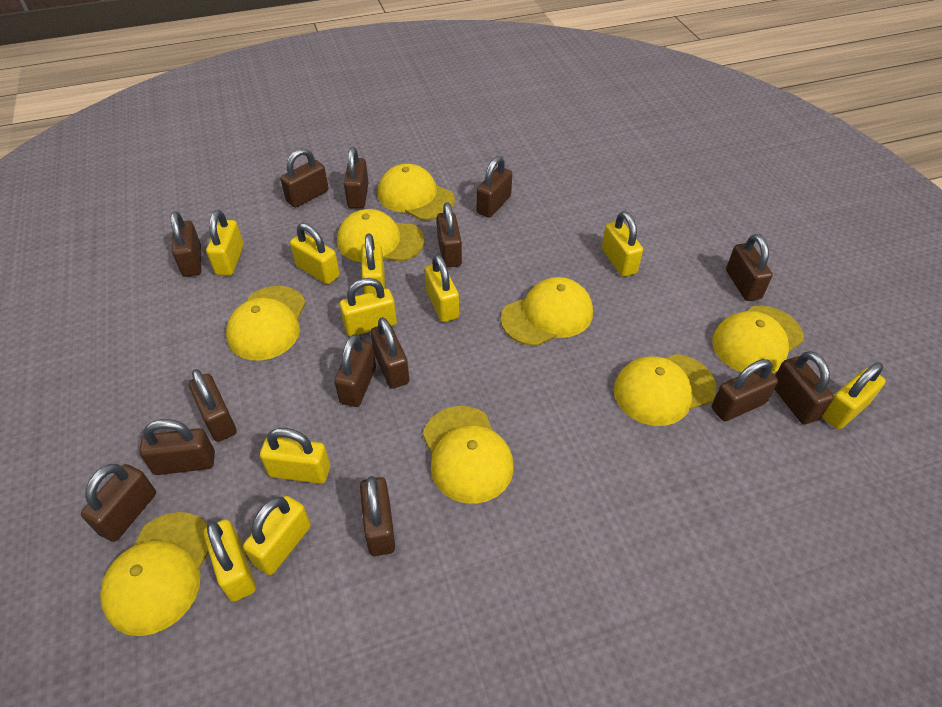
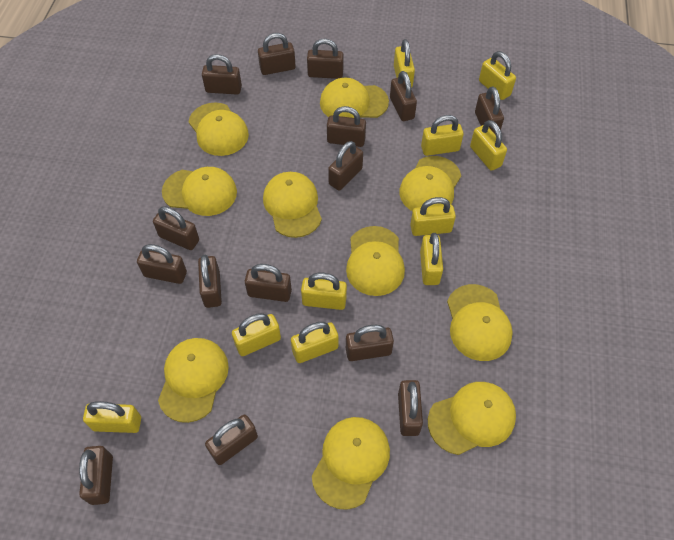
brown padlock: 14 -> 15
yellow cap: 8 -> 10

